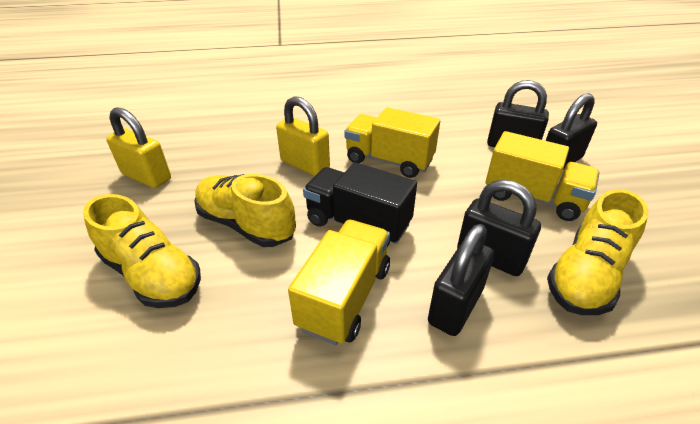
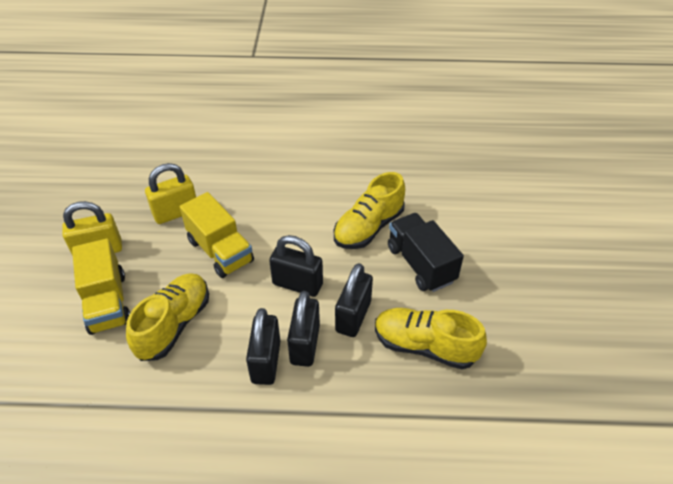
yellow truck: 3 -> 2

